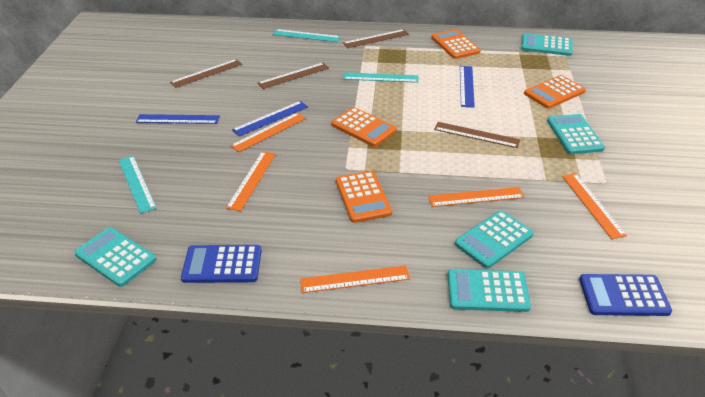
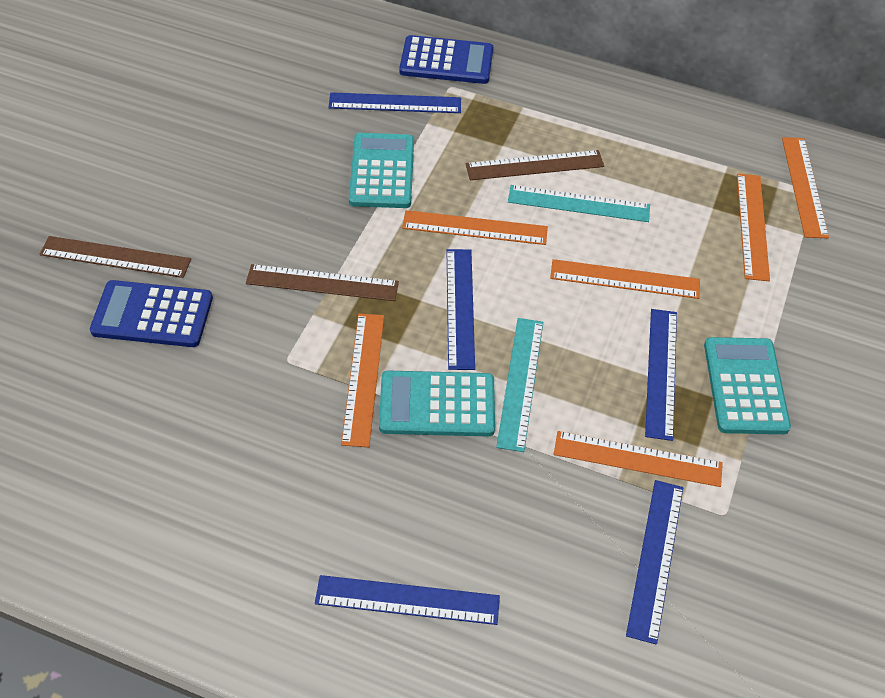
blue ruler: 3 -> 5
brown ruler: 4 -> 3
orange calculator: 4 -> 0
orange ruler: 5 -> 6
turquoise calculator: 5 -> 3
turquoise ruler: 3 -> 2

